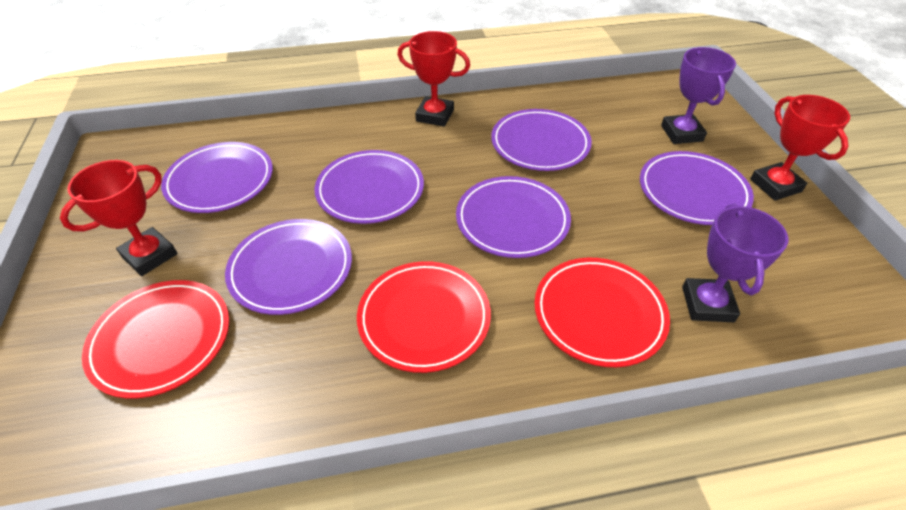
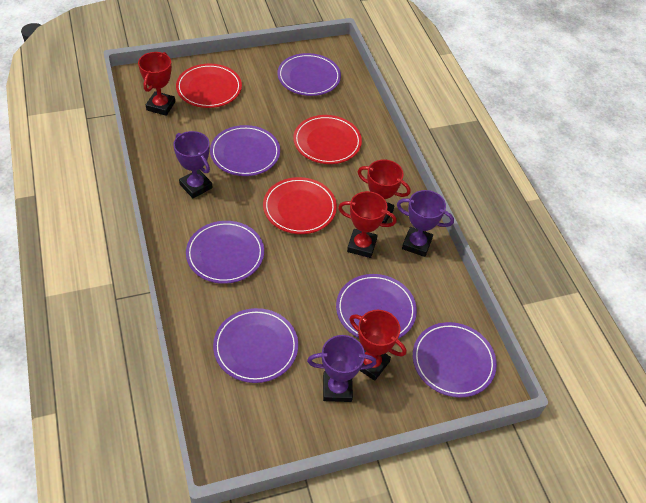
purple trophy: 2 -> 3
red trophy: 3 -> 4

